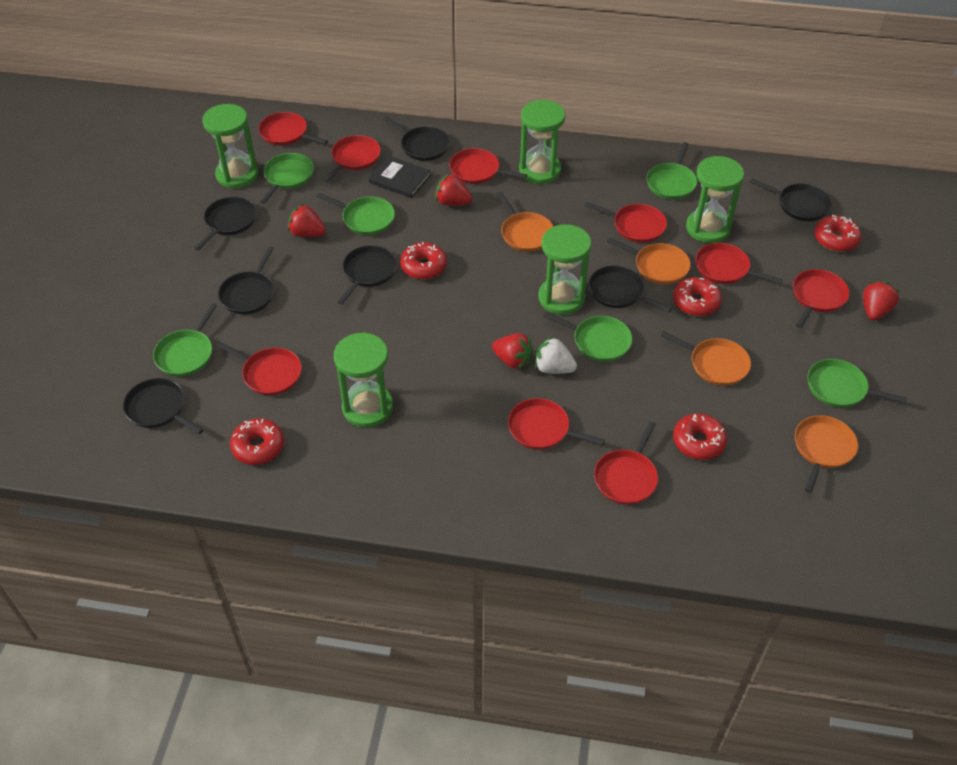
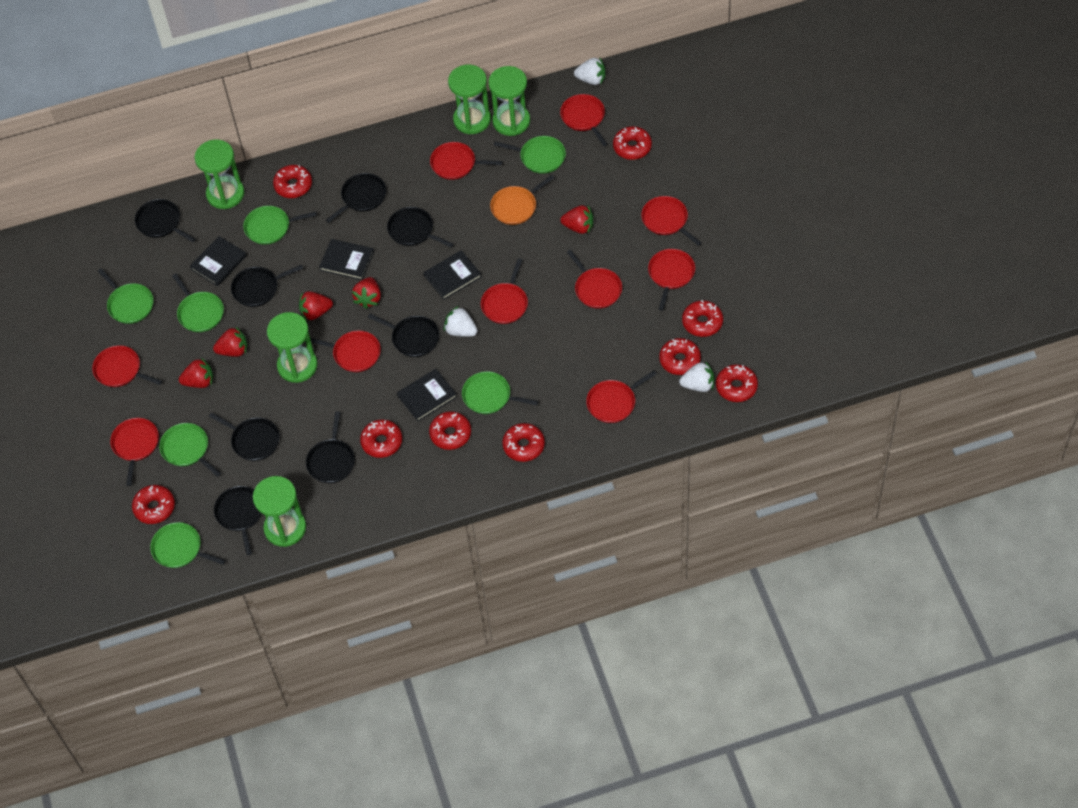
black book: 1 -> 4
black pan: 7 -> 8
green pan: 6 -> 7
orange pan: 4 -> 1
red donut: 5 -> 9
red pan: 9 -> 10
red strawberry: 4 -> 5
white strawberry: 1 -> 3

